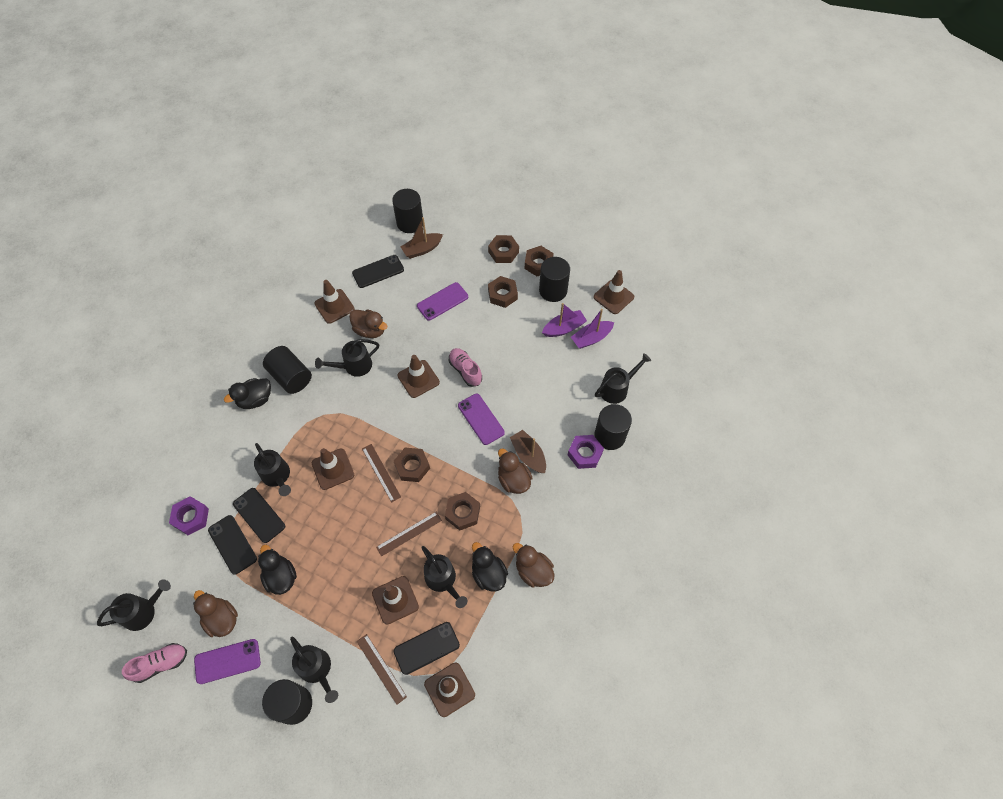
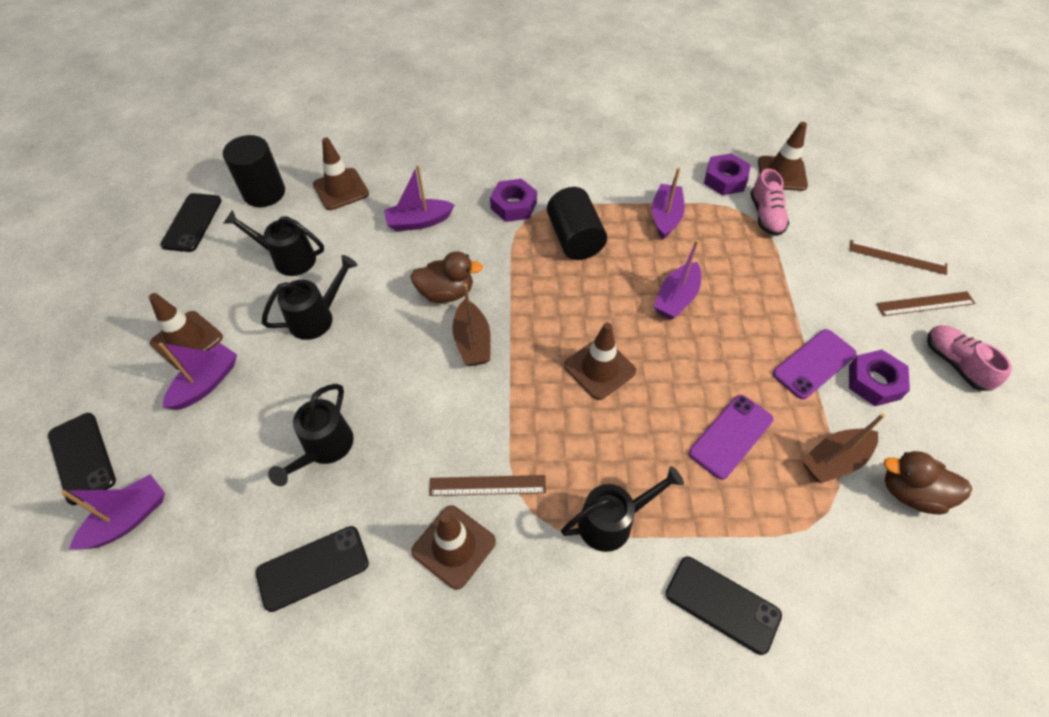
black cylinder: 5 -> 2
black duck: 3 -> 0
black watering can: 6 -> 4
brown duck: 4 -> 2
brown nut: 5 -> 0
brown traffic cone: 6 -> 5
purple boat: 2 -> 5
purple nut: 2 -> 3
purple phone: 3 -> 2

